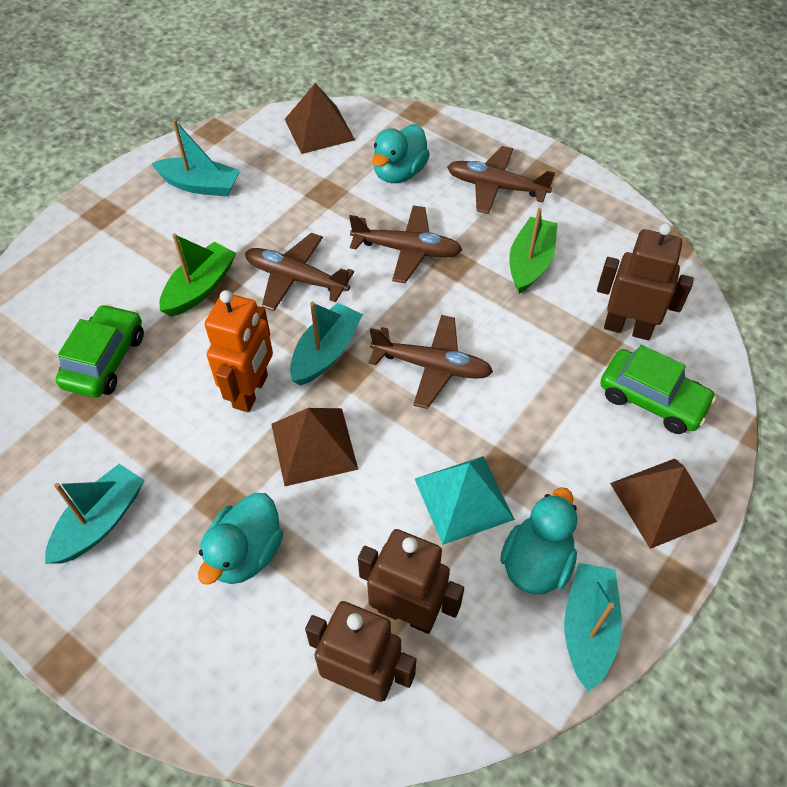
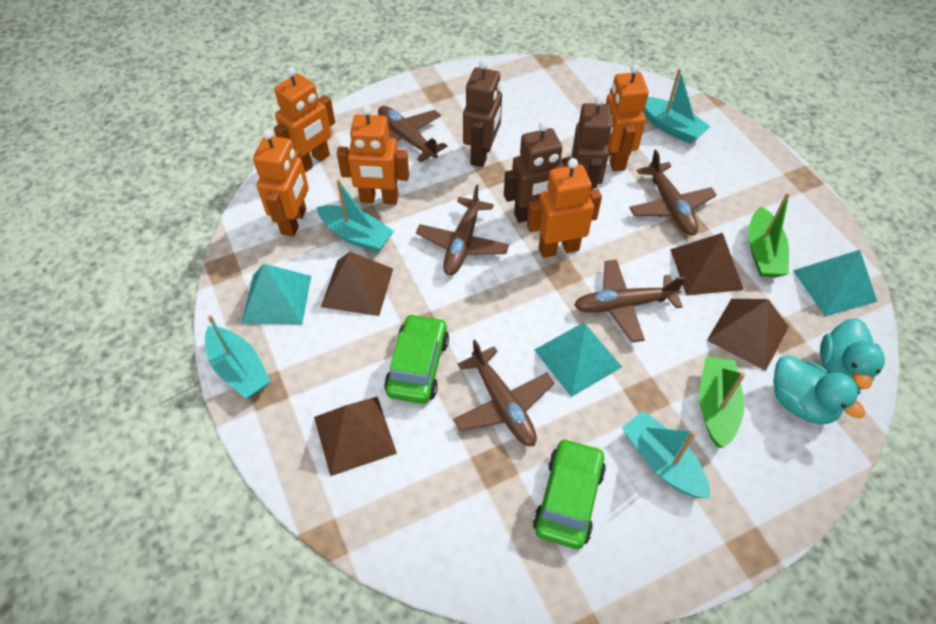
brown plane: 4 -> 5
brown pyramid: 3 -> 4
orange robot: 1 -> 5
turquoise duck: 3 -> 2
turquoise pyramid: 1 -> 3

